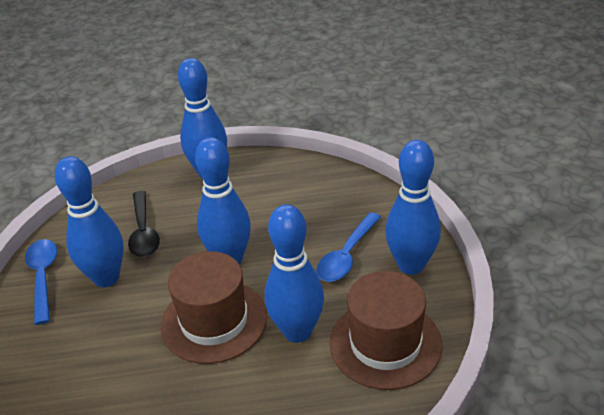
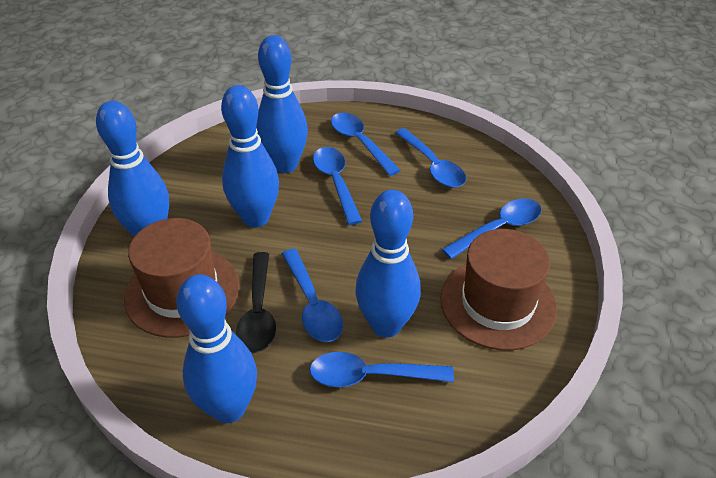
blue spoon: 2 -> 6

